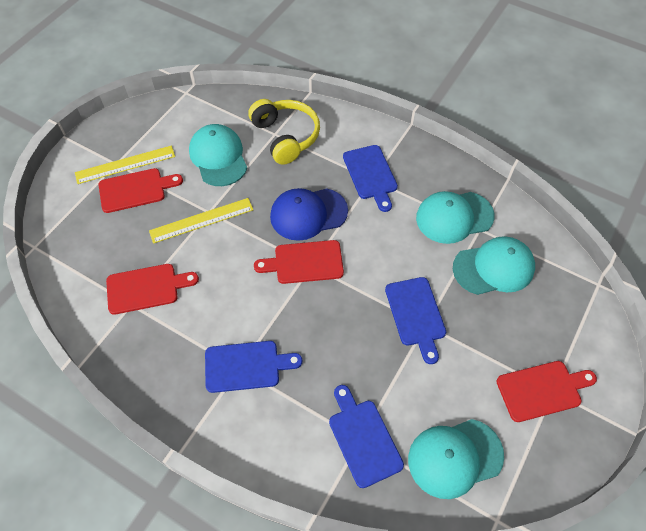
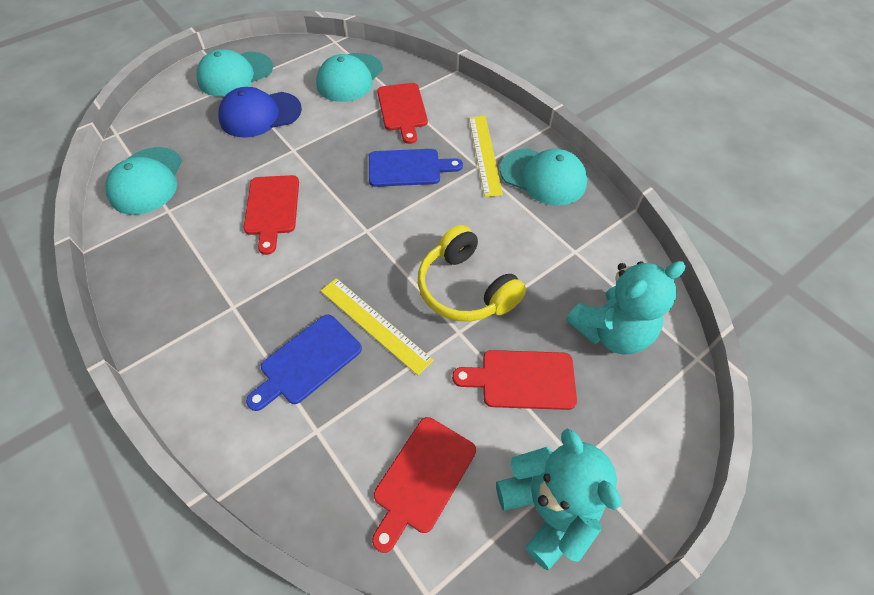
blue cutting board: 4 -> 2
turquoise teddy bear: 0 -> 2

